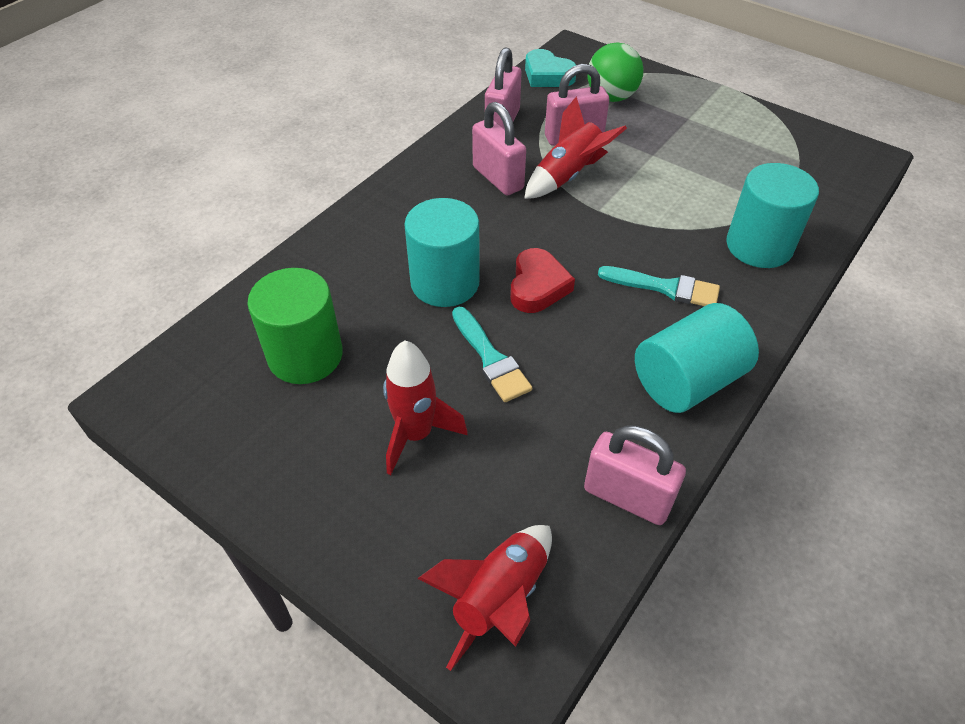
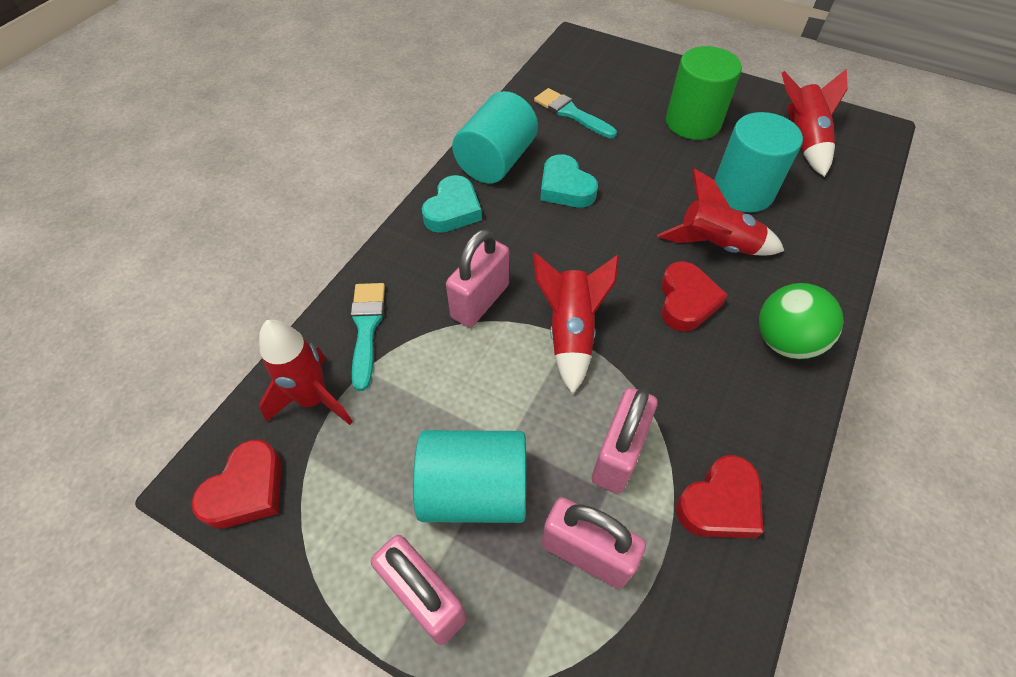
red heart: 1 -> 3
red rocket: 3 -> 4
turquoise heart: 1 -> 2

